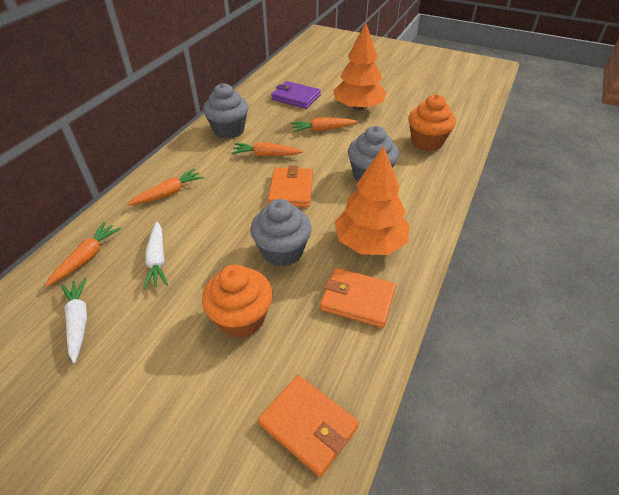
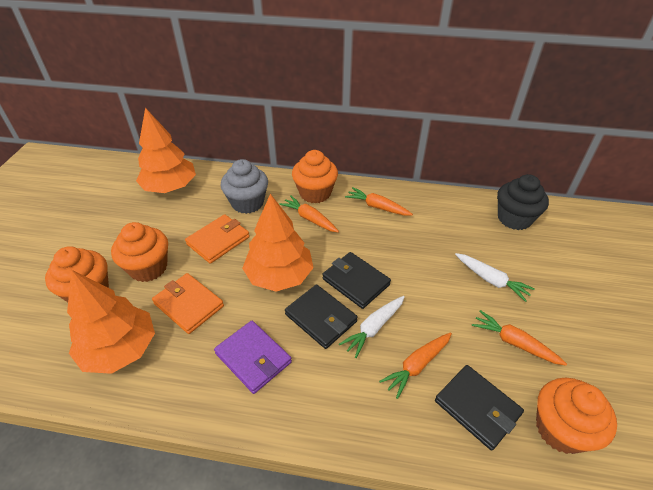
black cupcake: 0 -> 1
black wallet: 0 -> 3
grey cupcake: 3 -> 1
orange cupcake: 2 -> 4
orange tree: 2 -> 3
orange wallet: 3 -> 2

